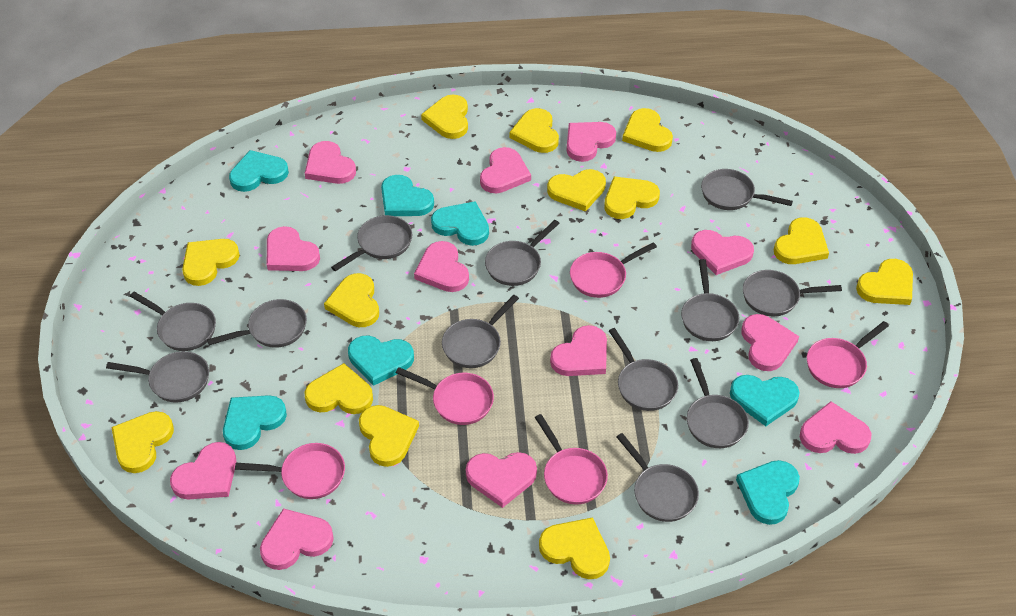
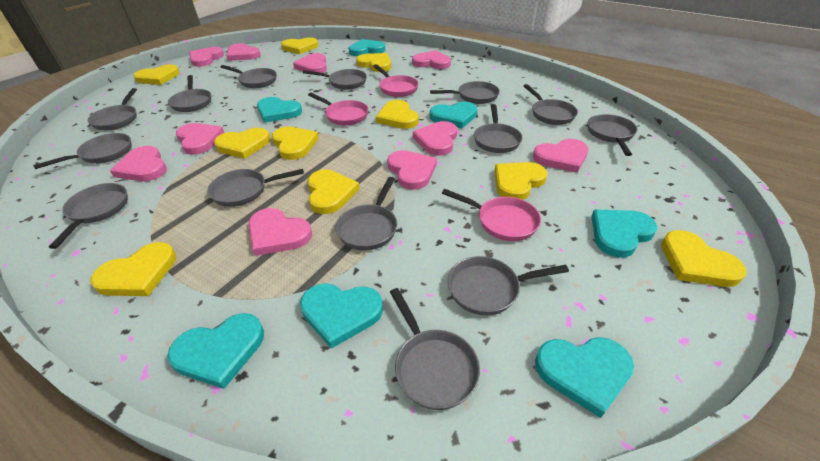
grey pan: 12 -> 14
pink heart: 12 -> 10
pink pan: 5 -> 3
yellow heart: 13 -> 10

